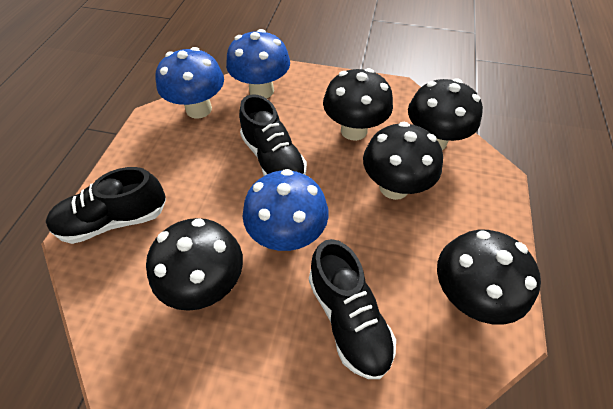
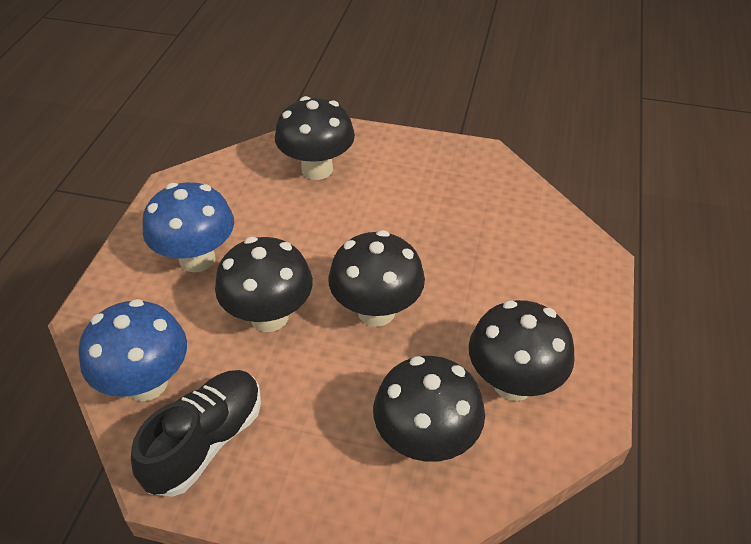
black shoe: 3 -> 1
blue mushroom: 3 -> 2

